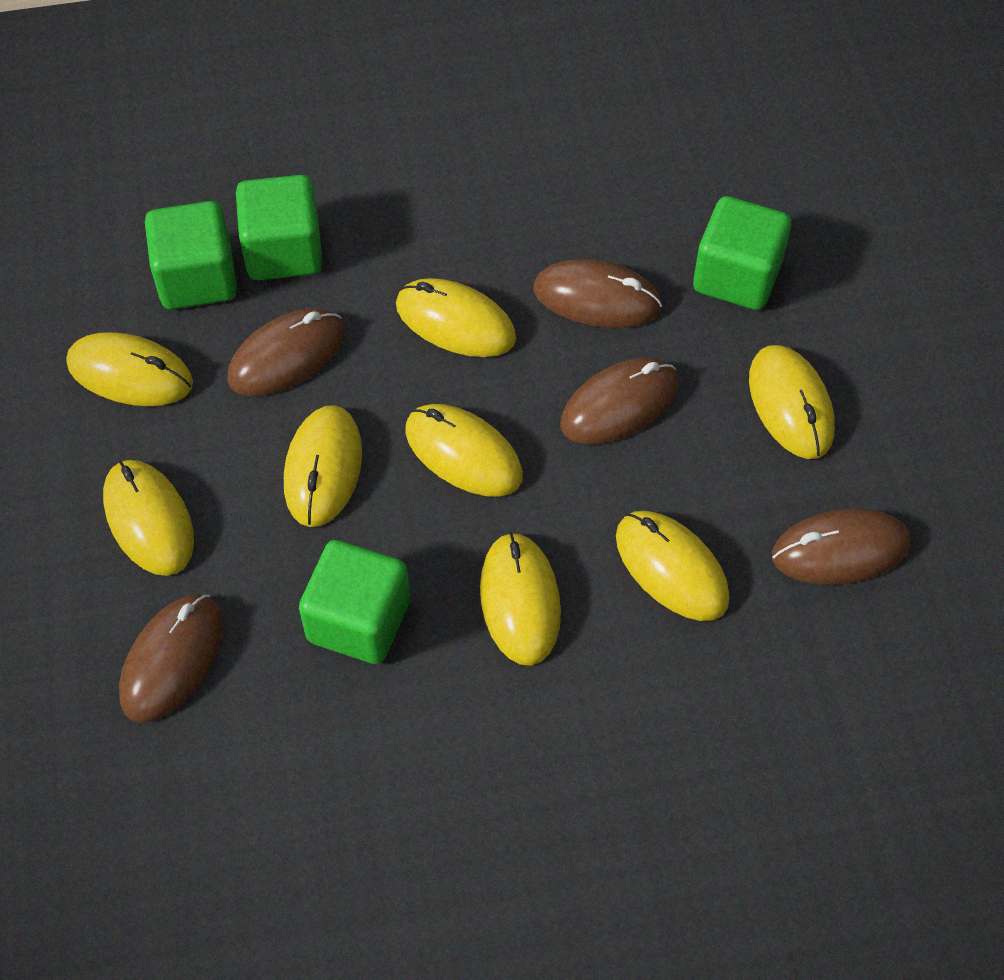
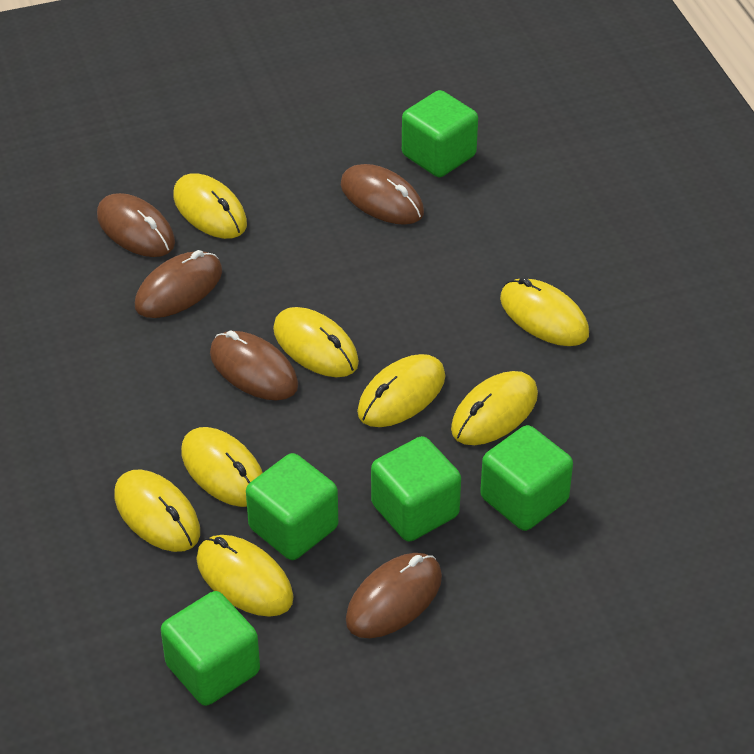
green cube: 4 -> 5

